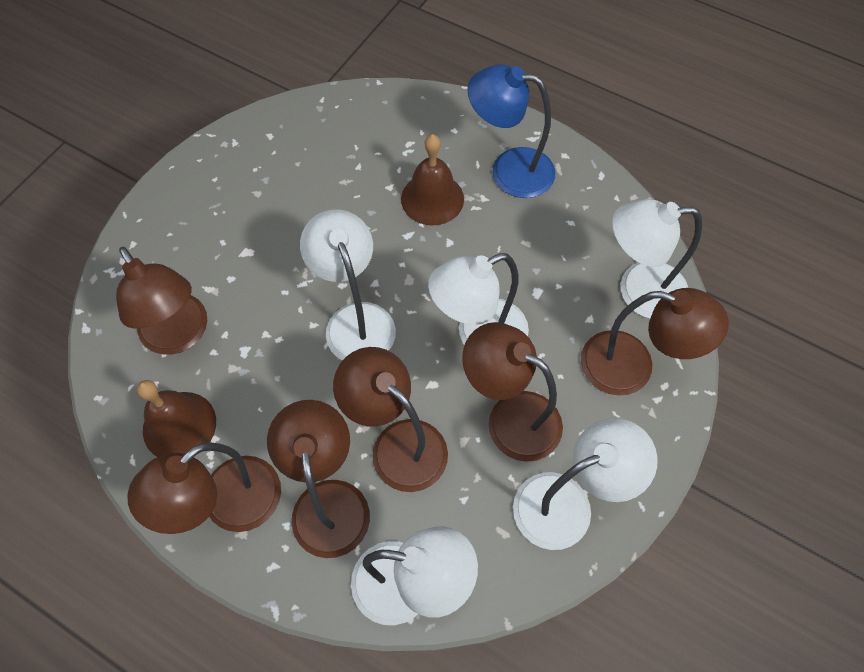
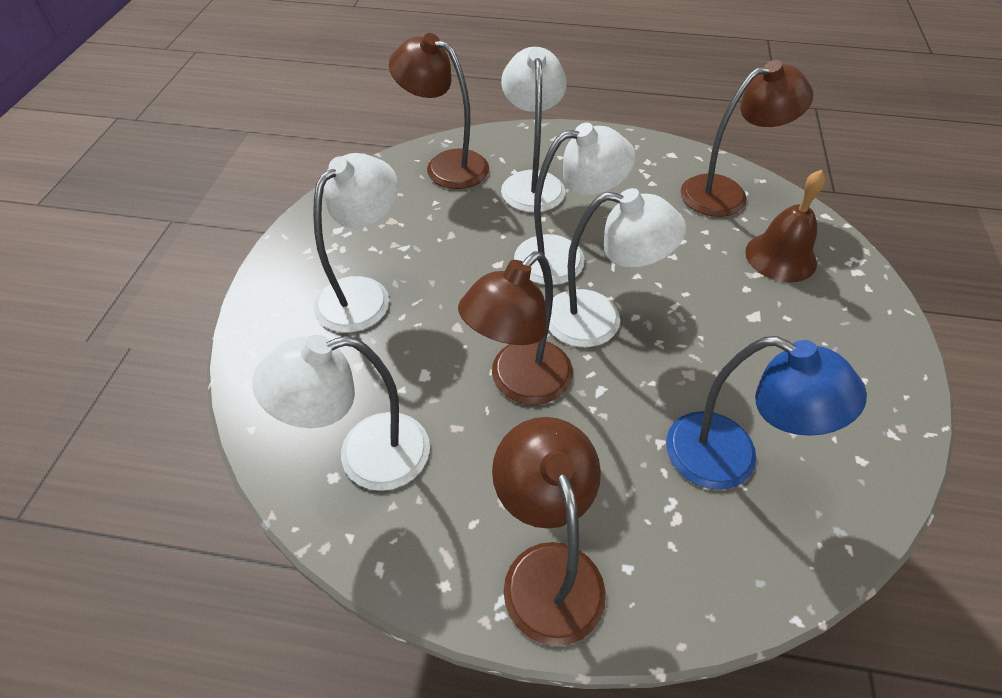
brown bell: 2 -> 1
brown lamp: 6 -> 4

